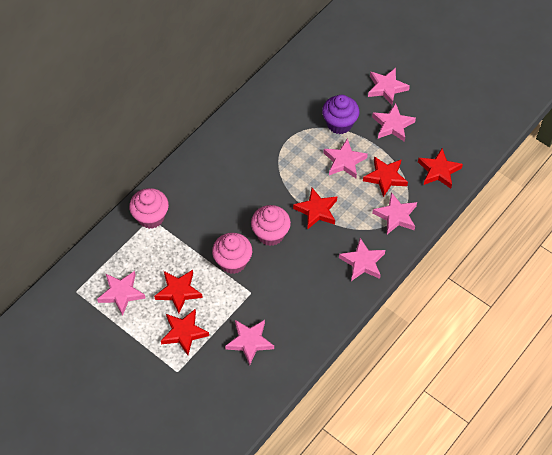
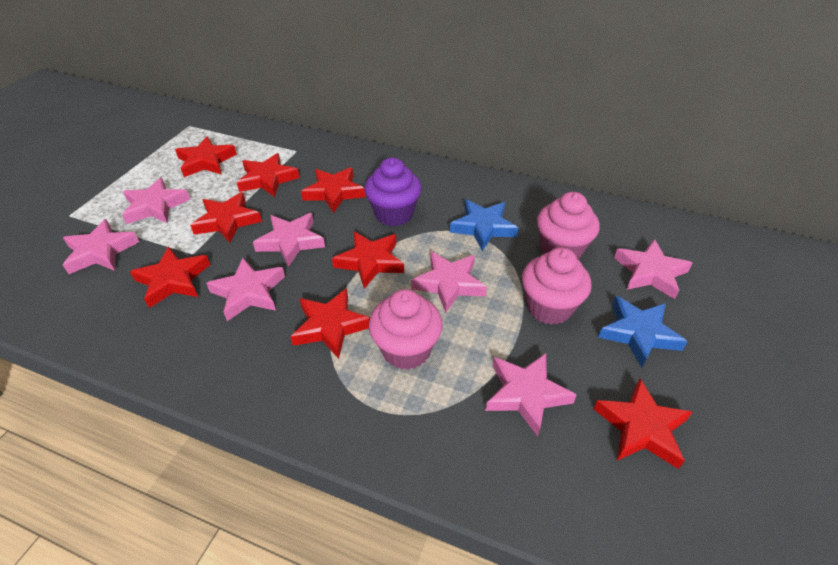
blue star: 0 -> 2
red star: 5 -> 8

